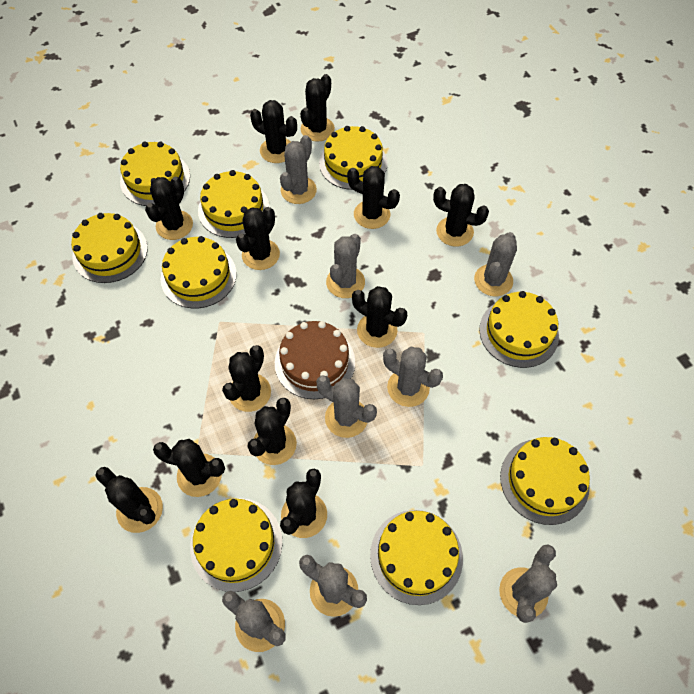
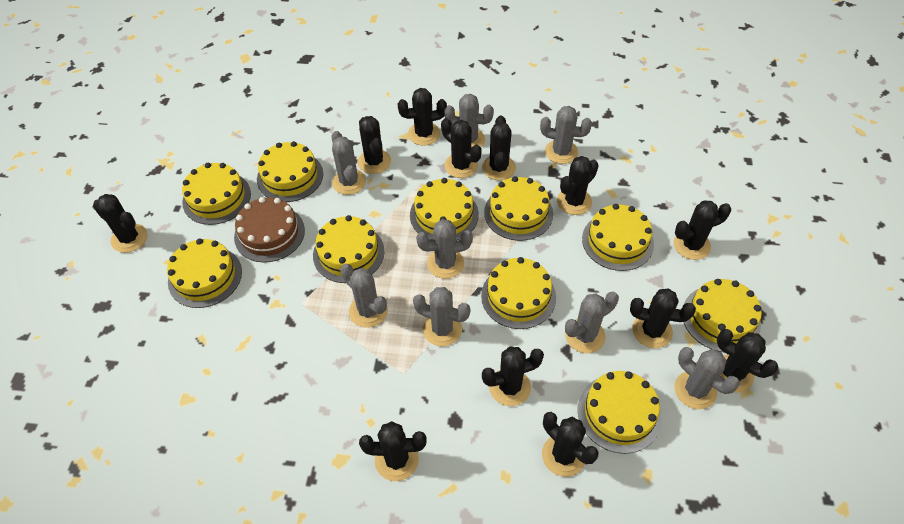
yellow cake: 9 -> 10

